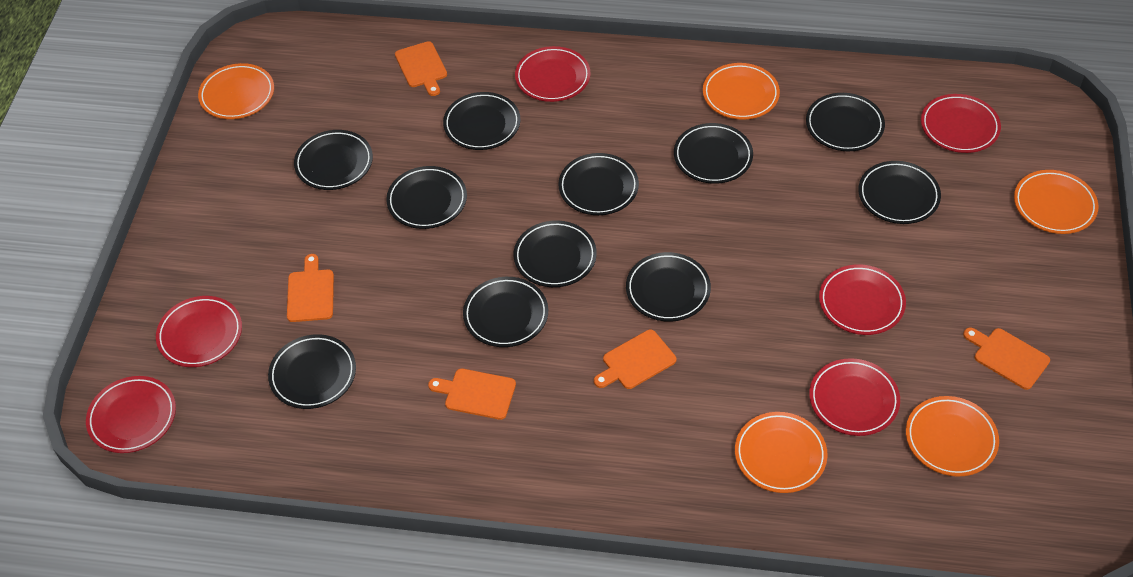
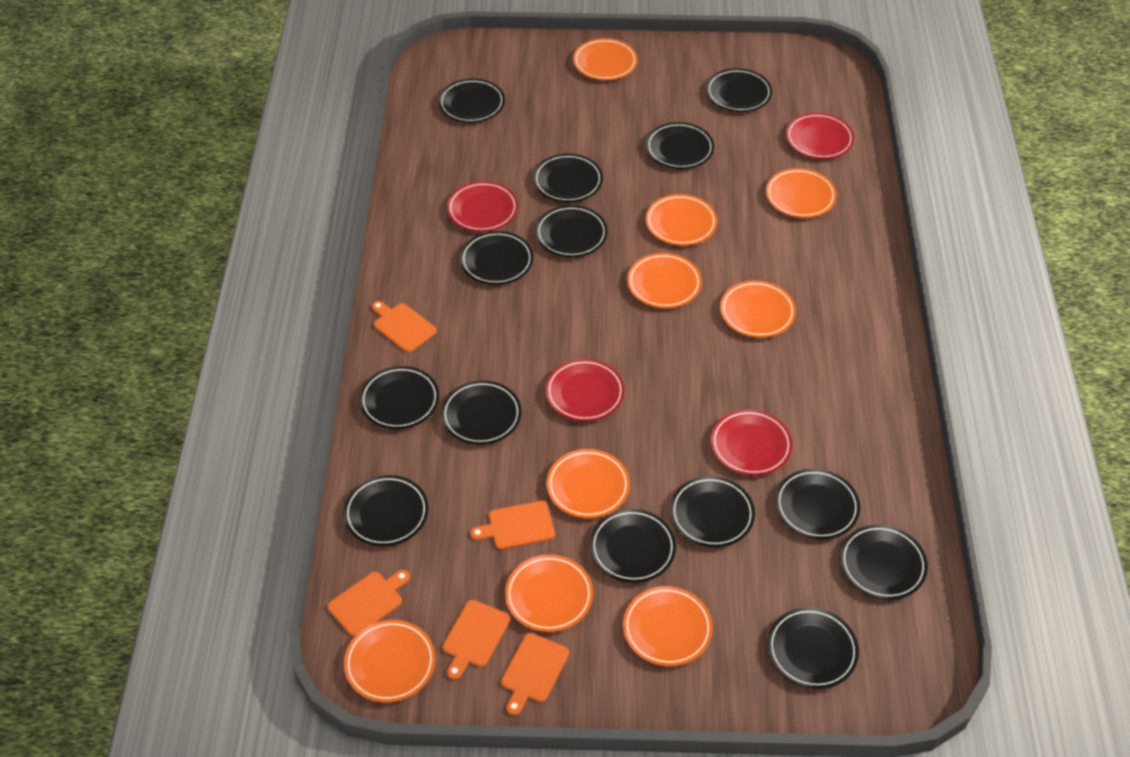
black plate: 11 -> 14
orange plate: 5 -> 9
red plate: 6 -> 4

